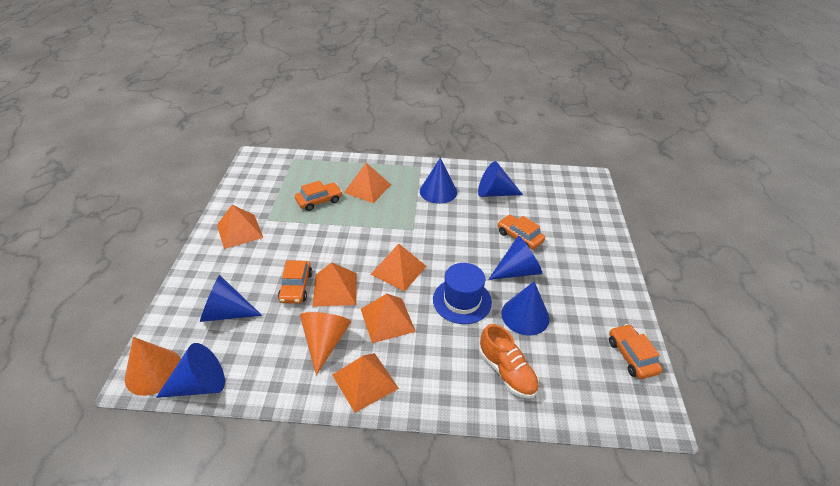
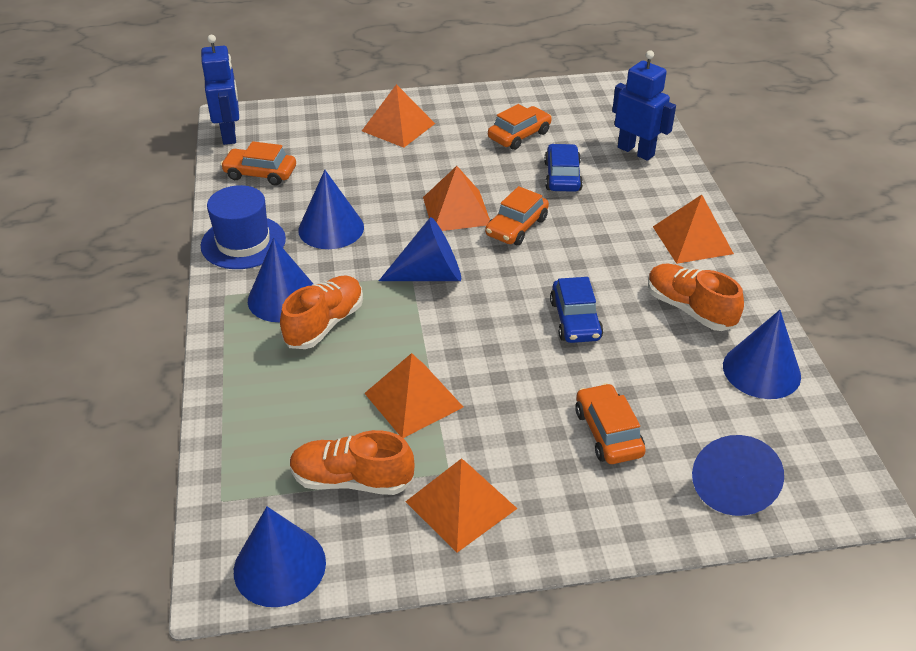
blue car: 0 -> 2
blue robot: 0 -> 2
orange cone: 2 -> 0
orange pyramid: 6 -> 5
orange shoe: 1 -> 3

